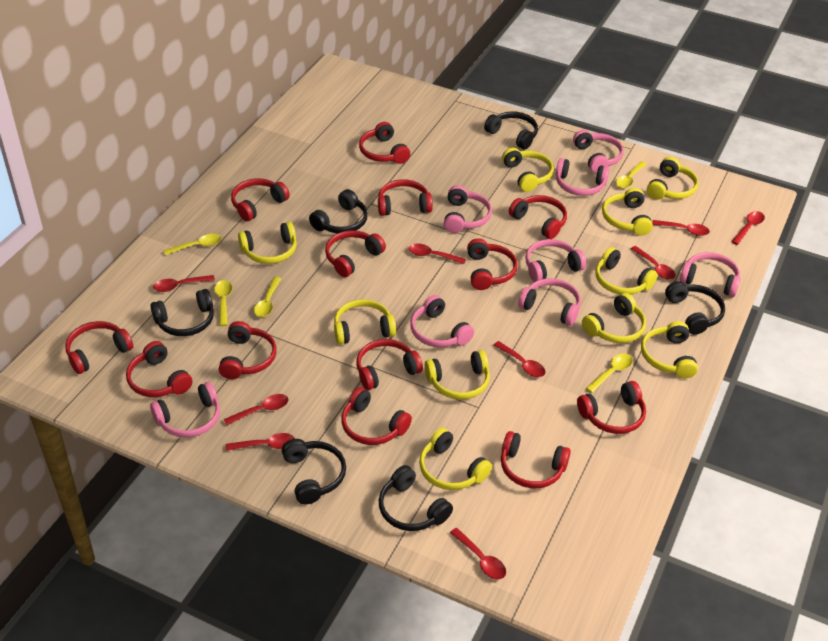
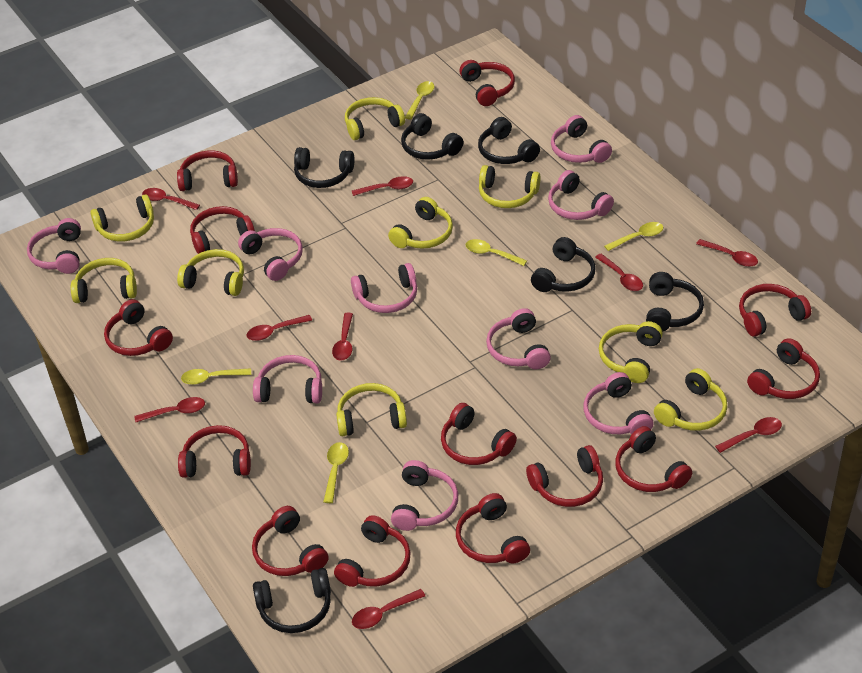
pink headphones: 8 -> 9
yellow headphones: 10 -> 9

